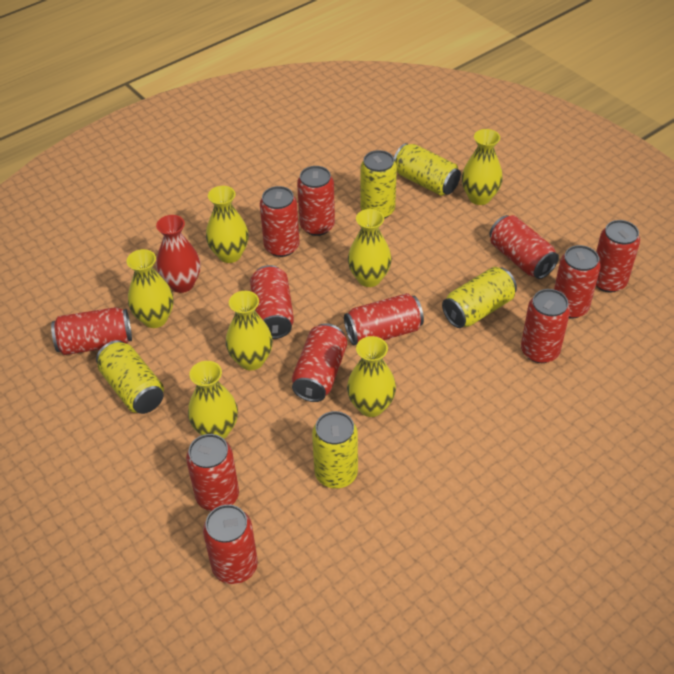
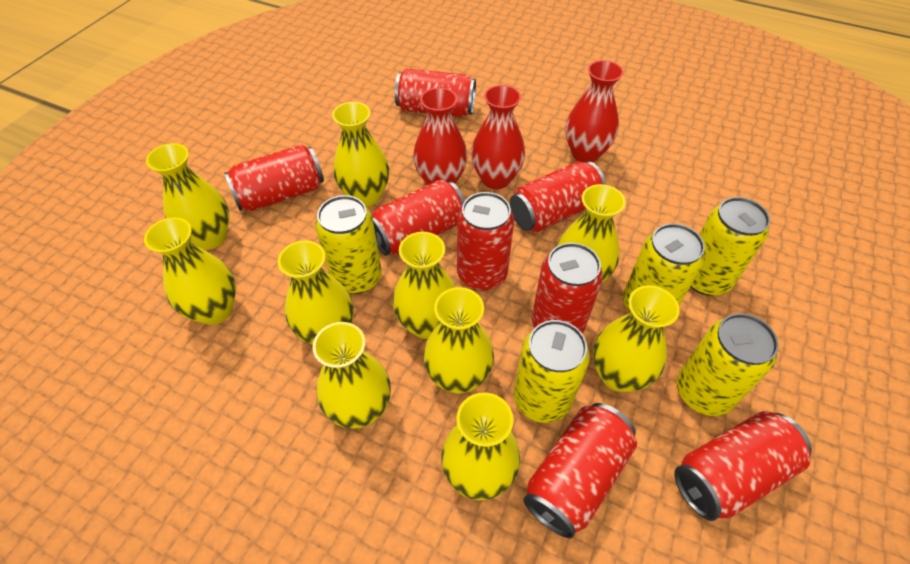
red can: 12 -> 8
red vase: 1 -> 3
yellow vase: 7 -> 10

